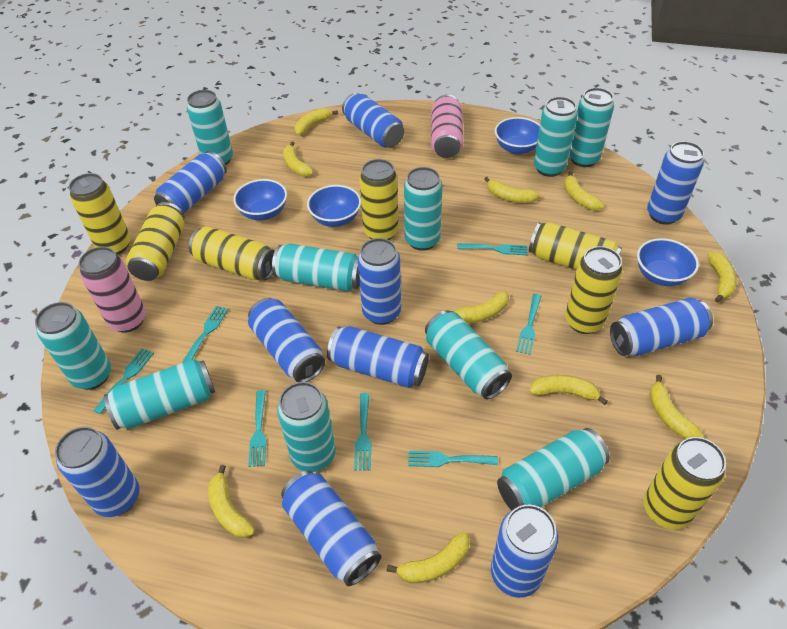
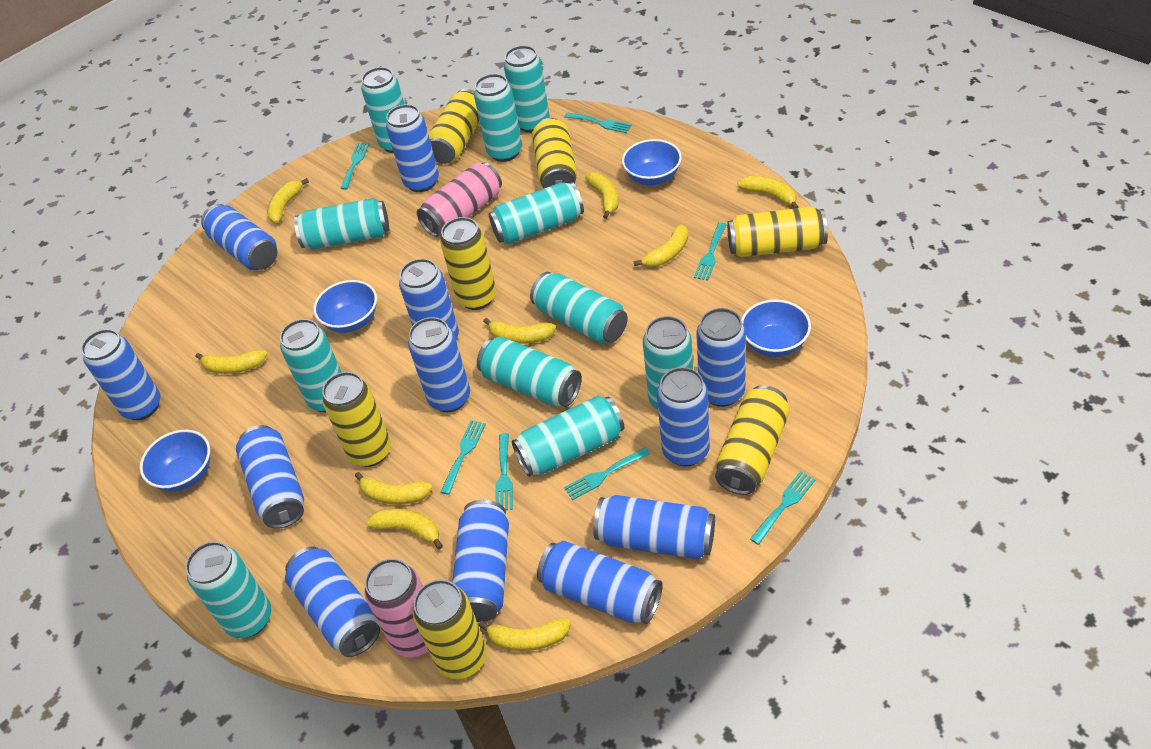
blue can: 10 -> 12
turquoise can: 10 -> 11
yellow banana: 10 -> 9

